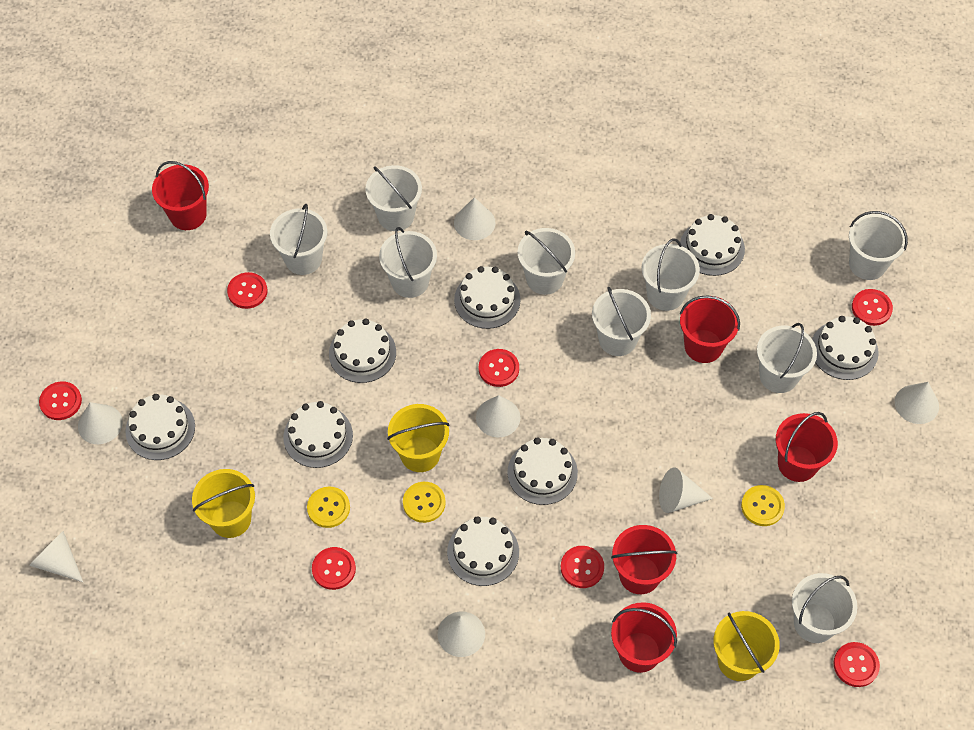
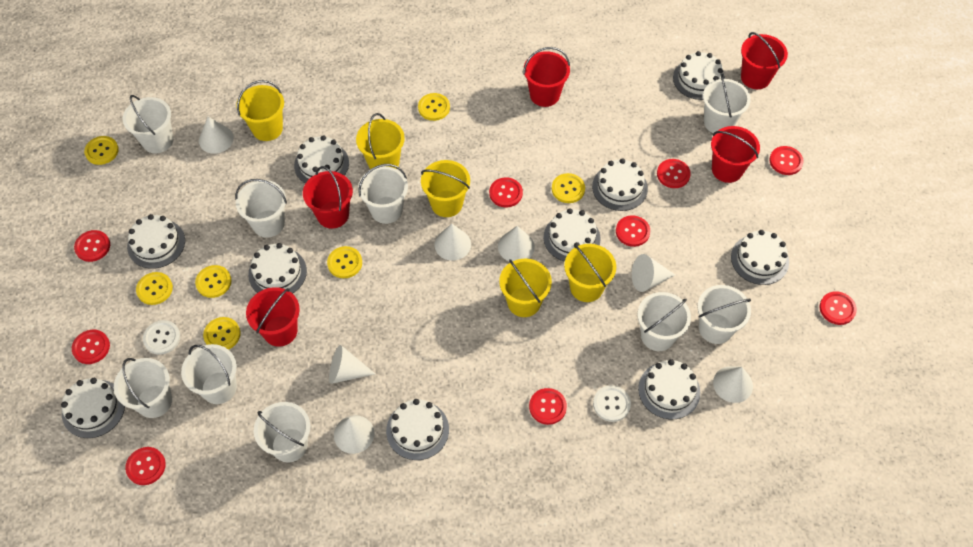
red button: 7 -> 9
white button: 0 -> 2
white cake: 8 -> 10
yellow bucket: 3 -> 5
yellow button: 3 -> 7

